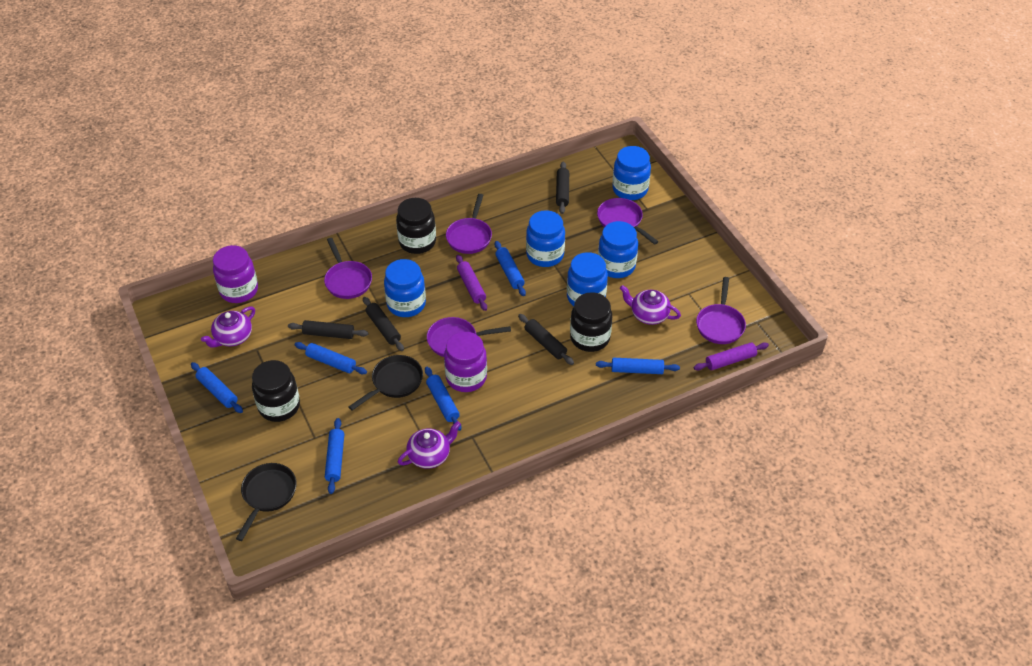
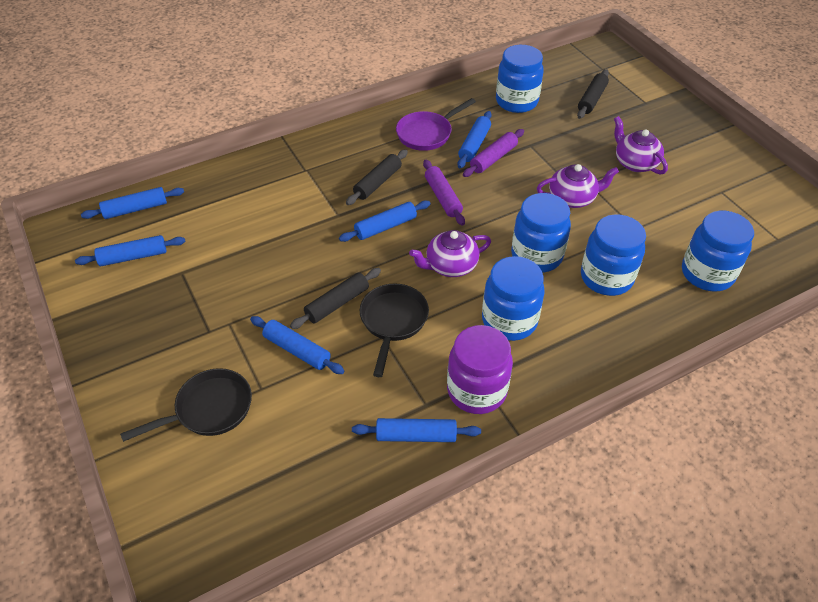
black jar: 3 -> 0
black rolling pin: 4 -> 3
purple jar: 2 -> 1
purple pan: 5 -> 1

